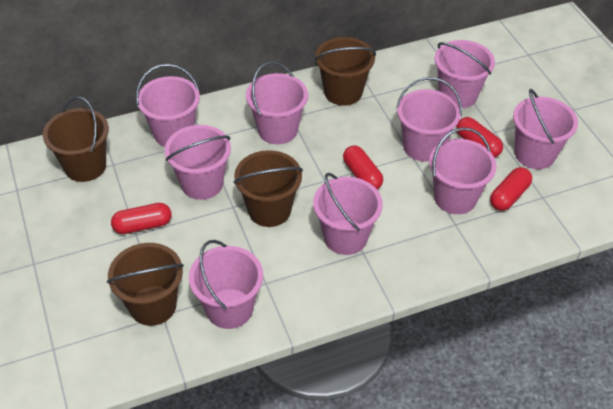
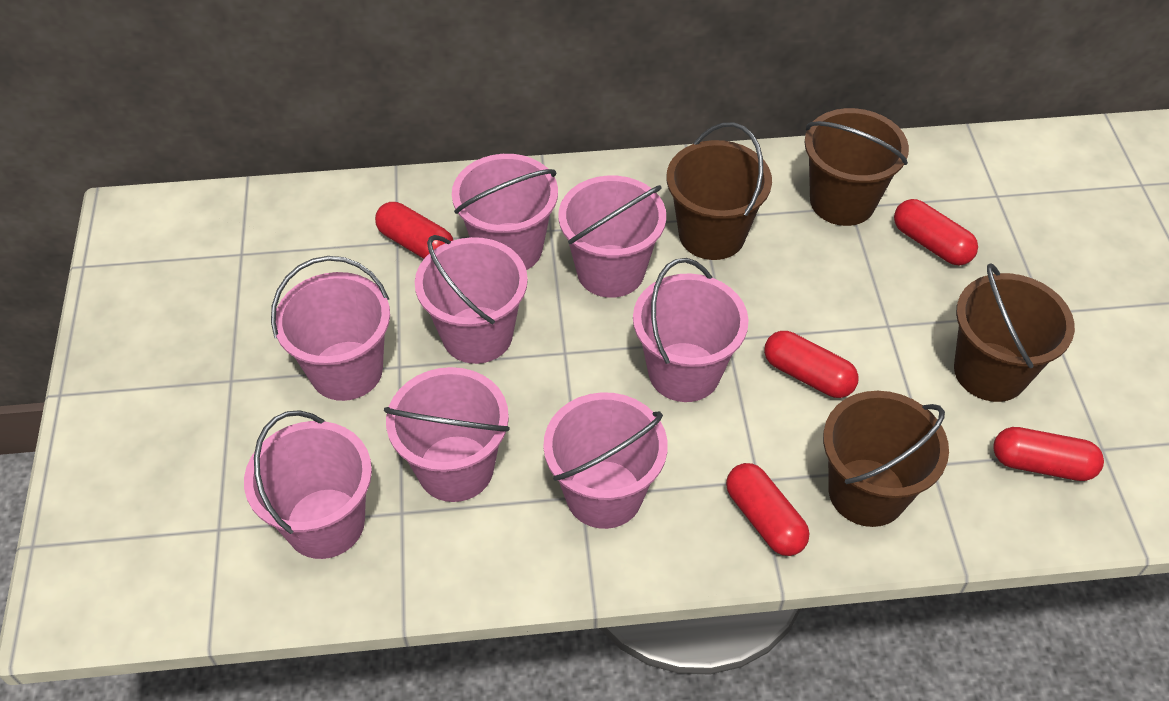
pink bucket: 9 -> 8
red capsule: 4 -> 5

